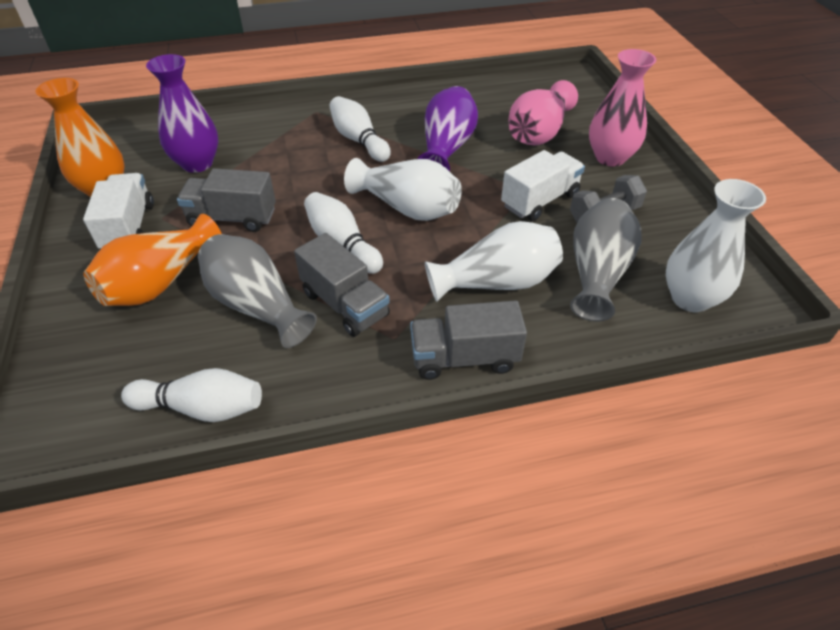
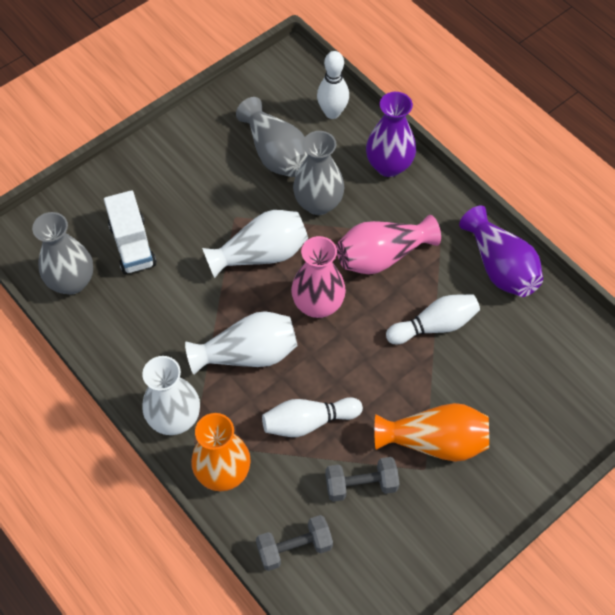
grey dumbbell: 1 -> 2
grey truck: 3 -> 0
grey vase: 2 -> 3
white truck: 2 -> 1

